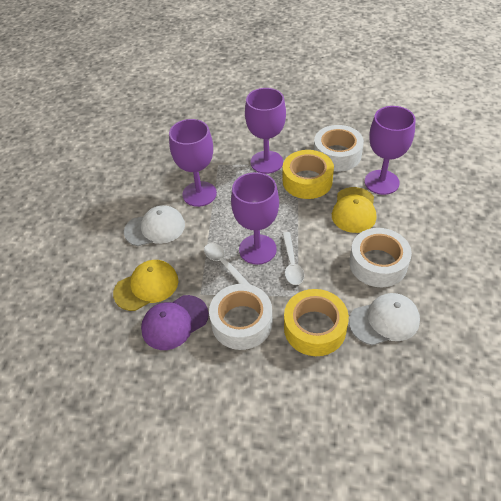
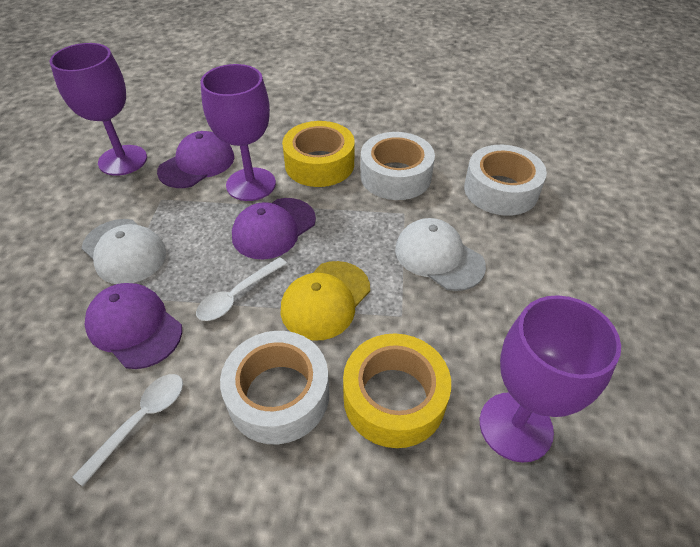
purple cap: 1 -> 3
purple goblet: 4 -> 3
yellow cap: 2 -> 1

